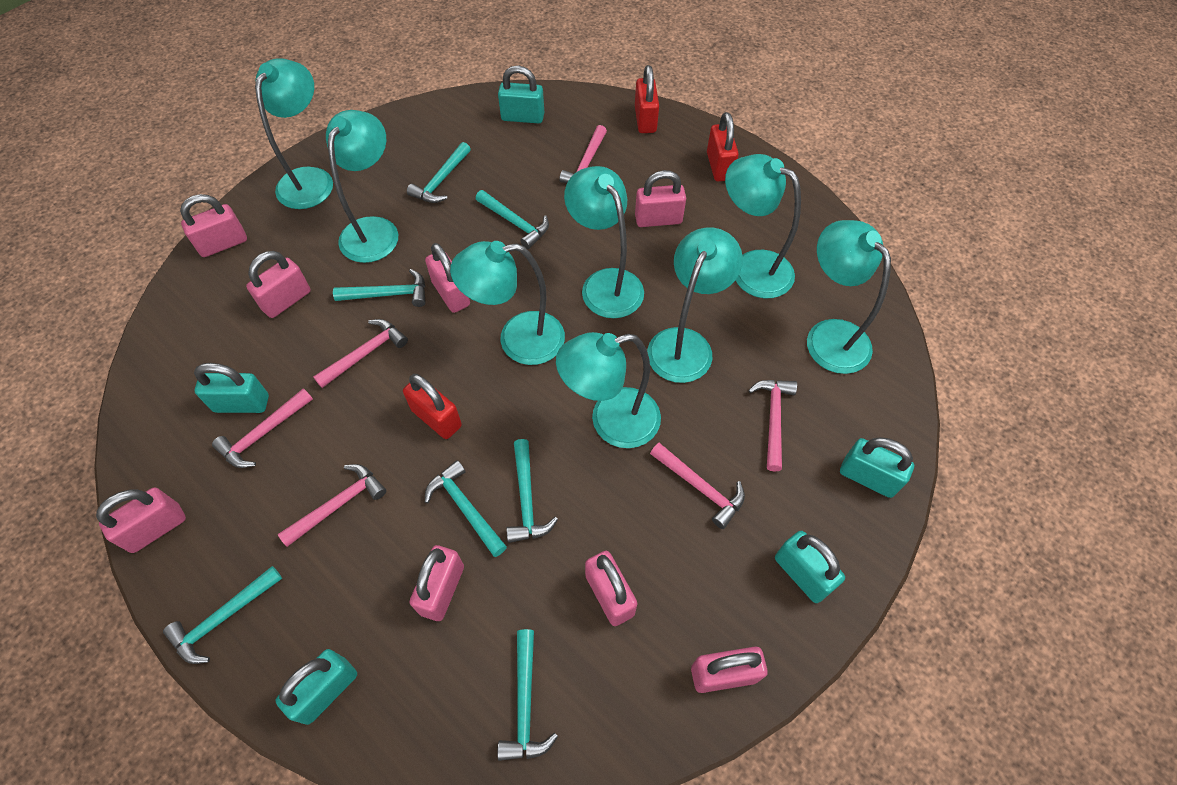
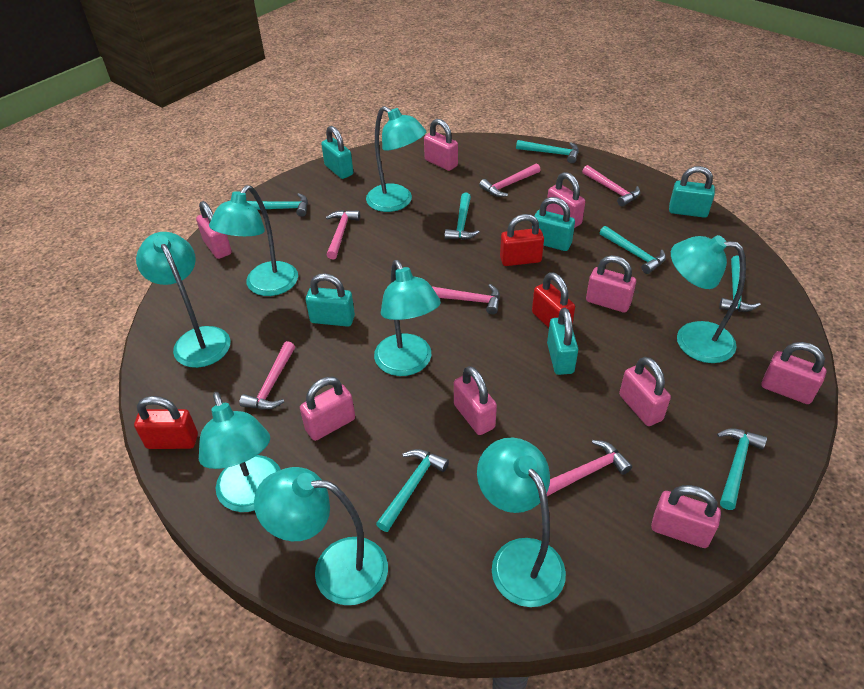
pink padlock: 8 -> 9

